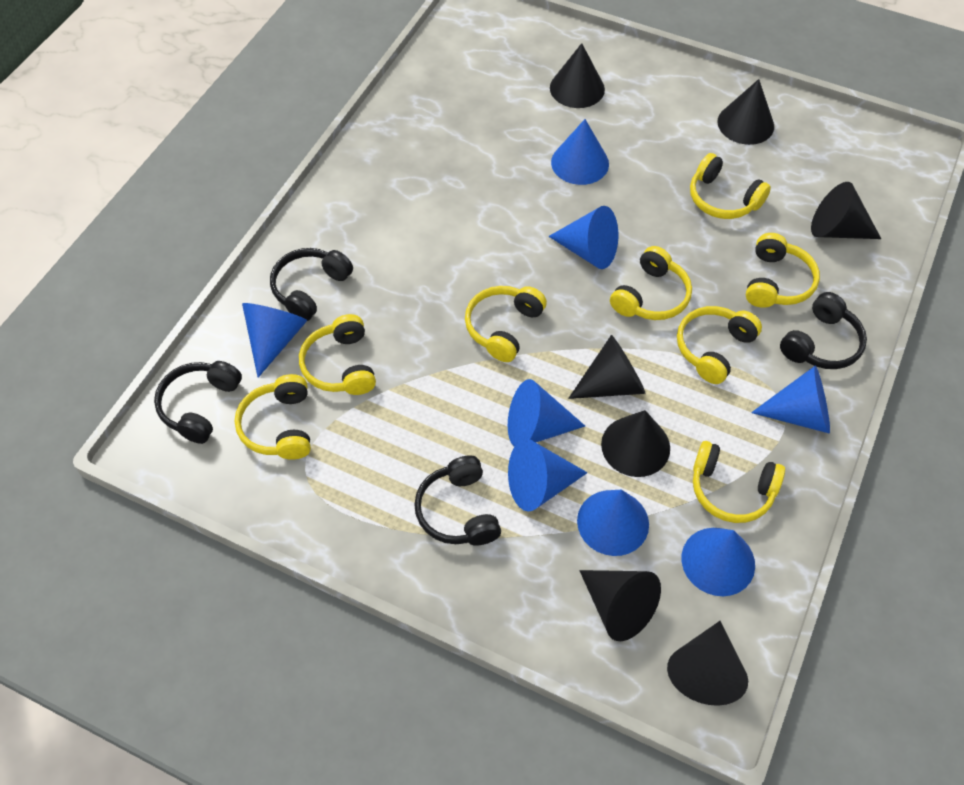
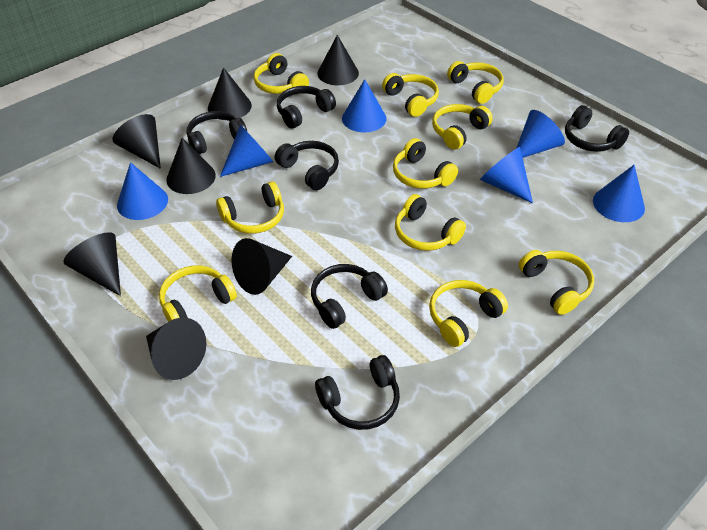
black headphones: 4 -> 6
blue cone: 8 -> 6
yellow headphones: 8 -> 10

